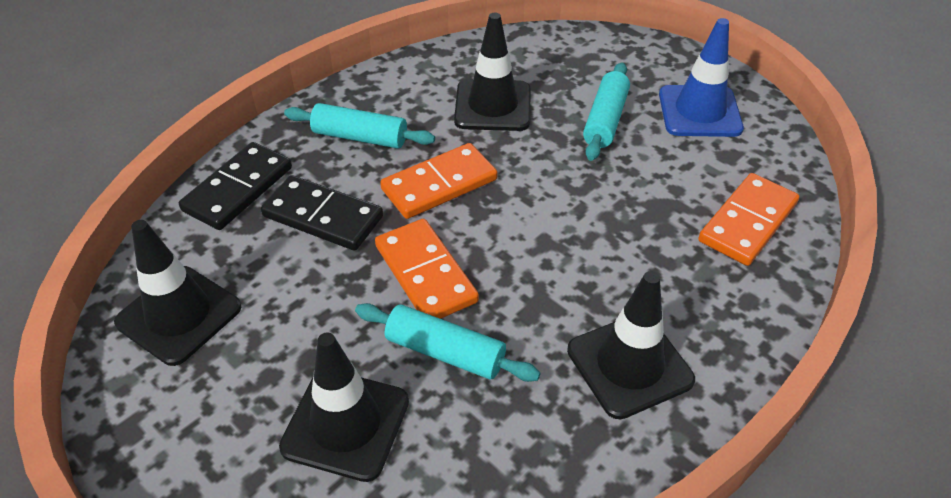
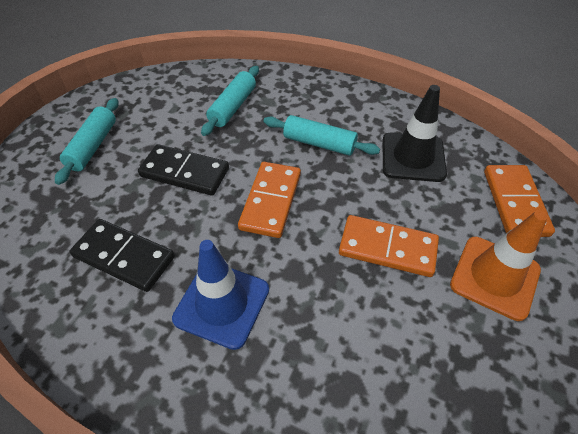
black traffic cone: 4 -> 1
orange traffic cone: 0 -> 1

